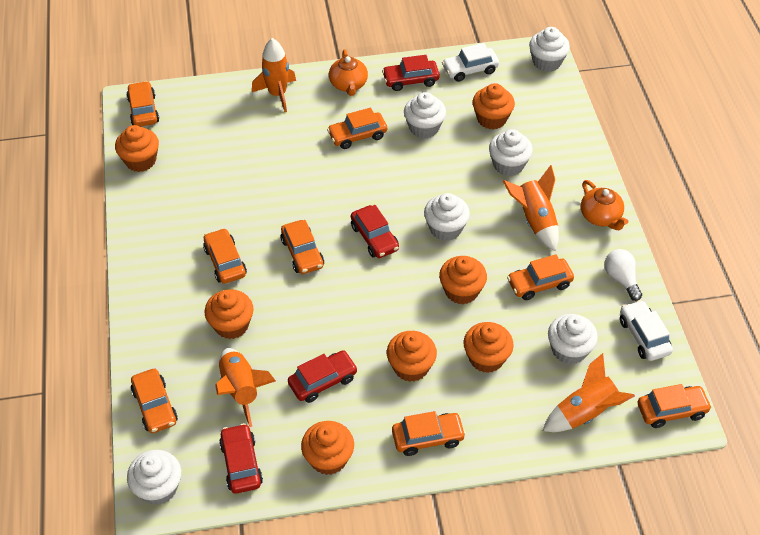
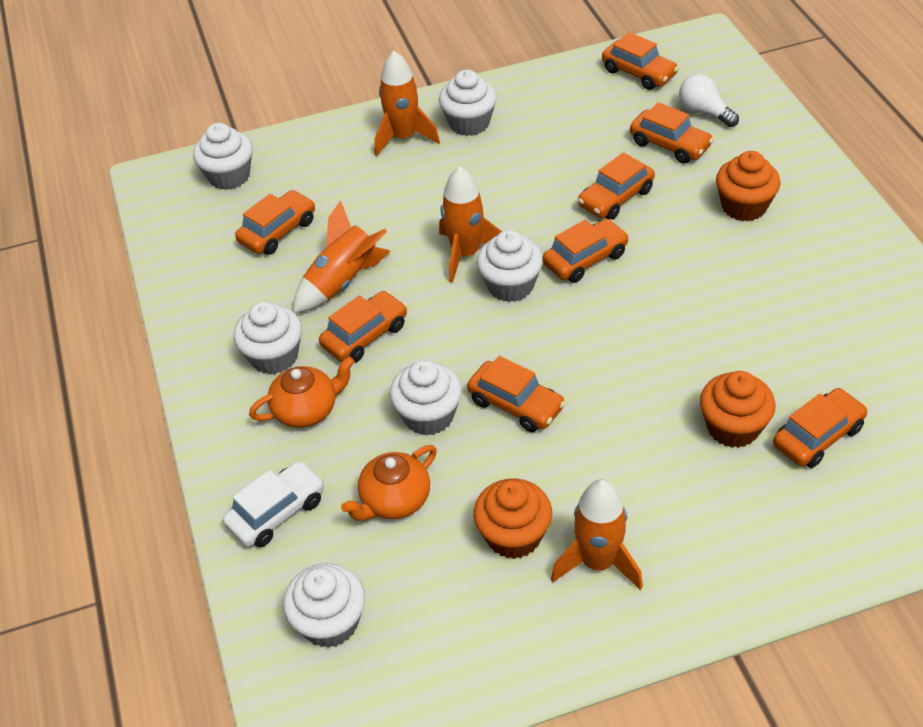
orange cupcake: 7 -> 3
red car: 4 -> 0
white car: 2 -> 1

